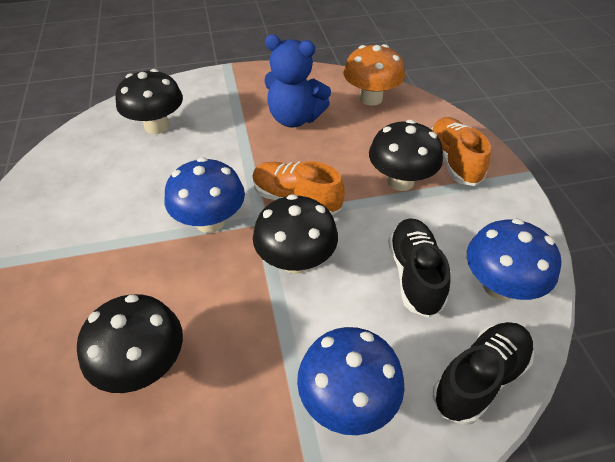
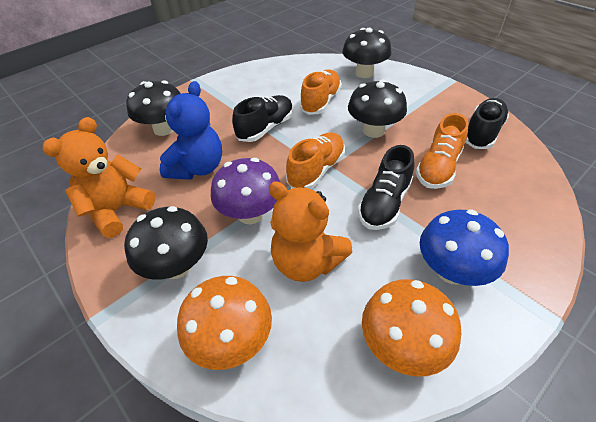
black shoe: 2 -> 3
blue mushroom: 3 -> 1
orange mushroom: 1 -> 2
orange shoe: 2 -> 3
orange teddy bear: 0 -> 2
purple mushroom: 0 -> 1

